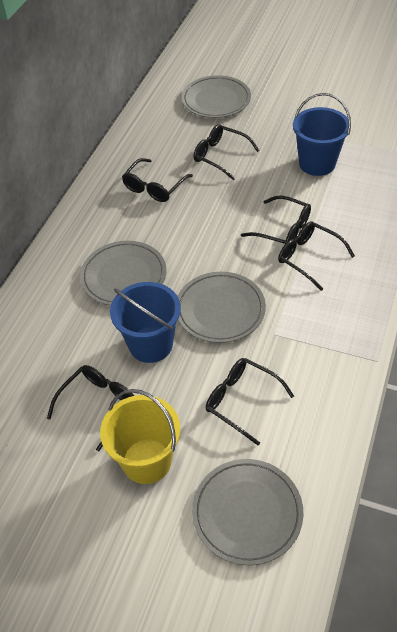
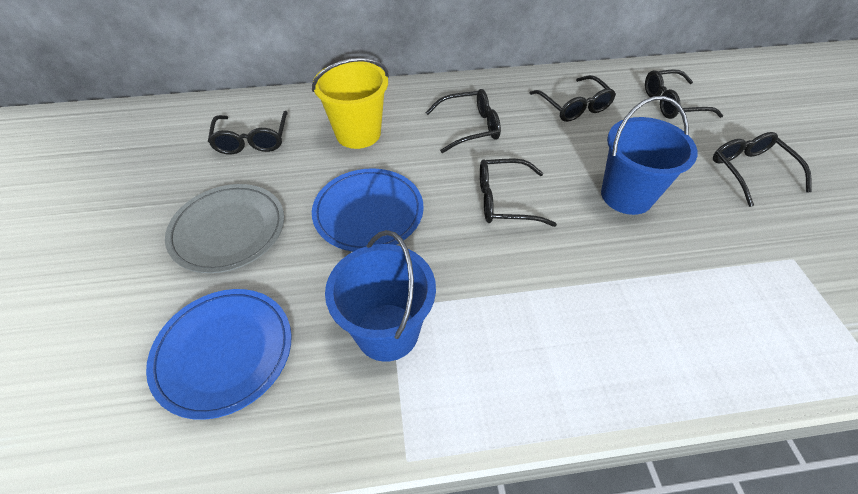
blue plate: 0 -> 2
grey plate: 4 -> 1

